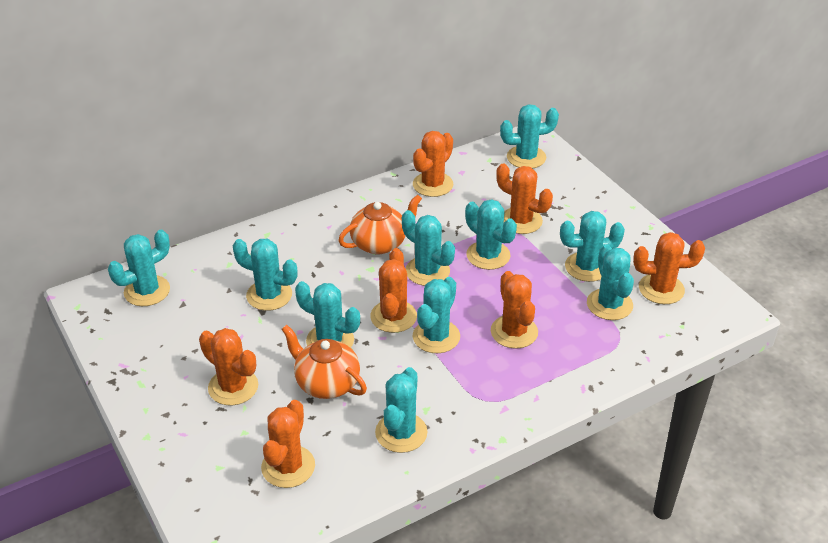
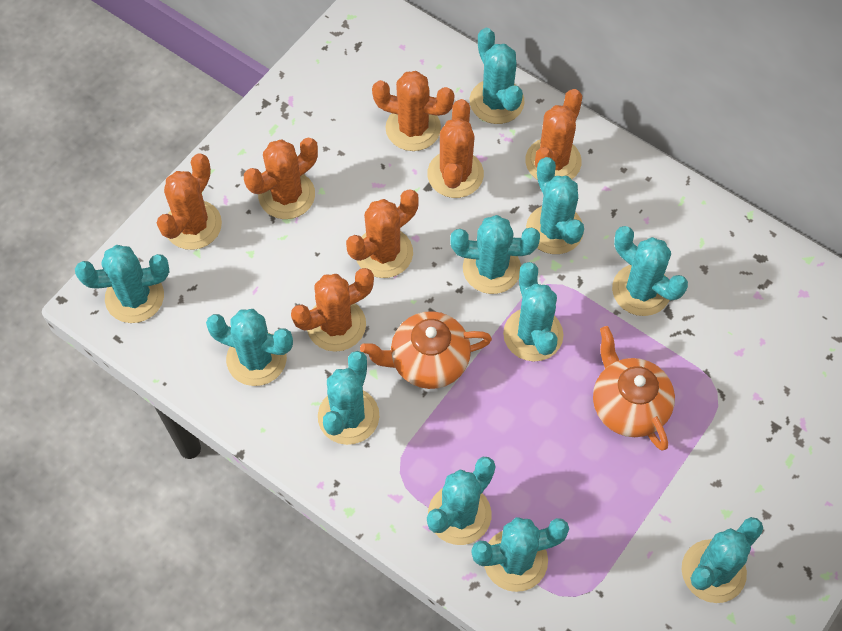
turquoise cactus: 10 -> 11

